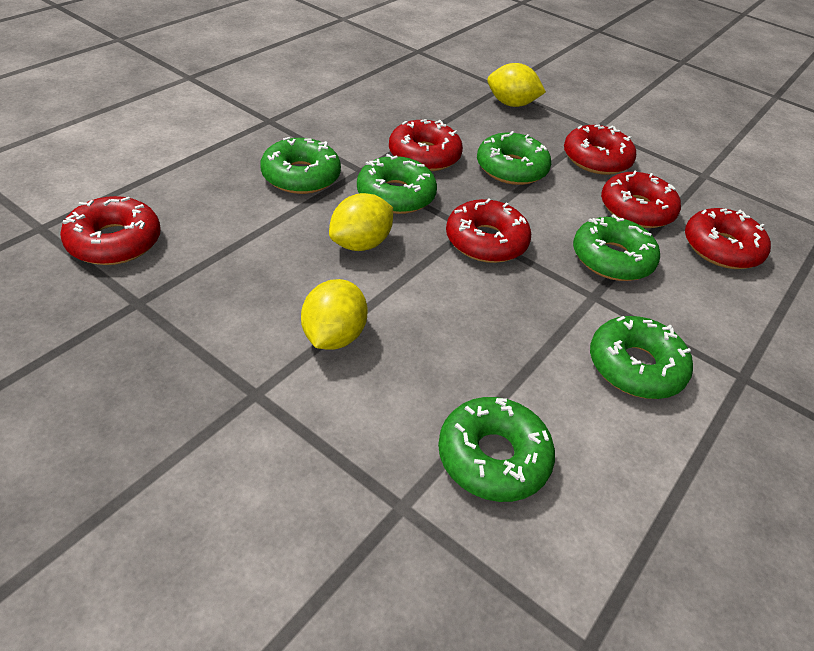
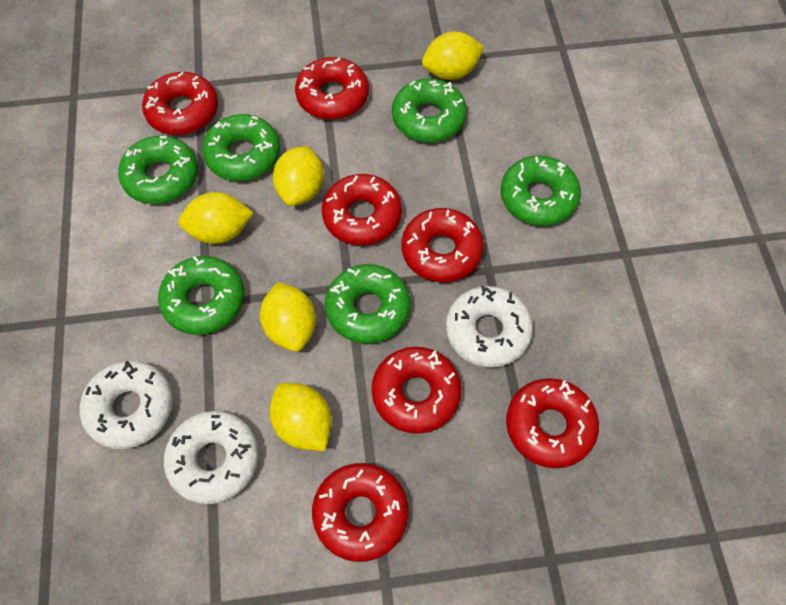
red donut: 6 -> 7
white donut: 0 -> 3
yellow lemon: 3 -> 5

